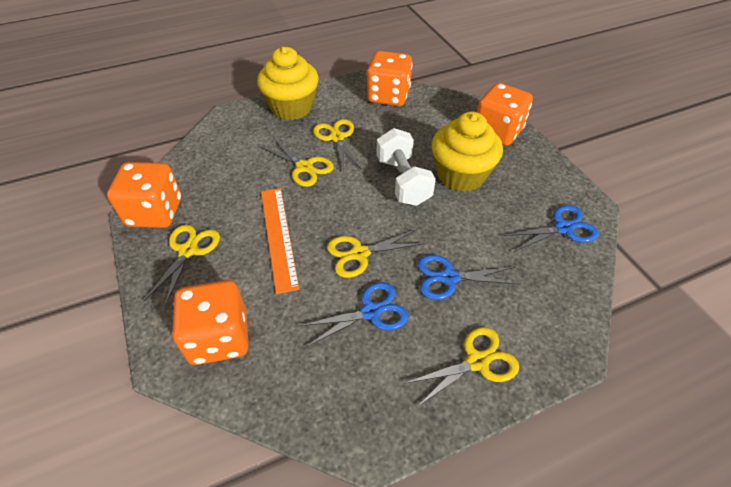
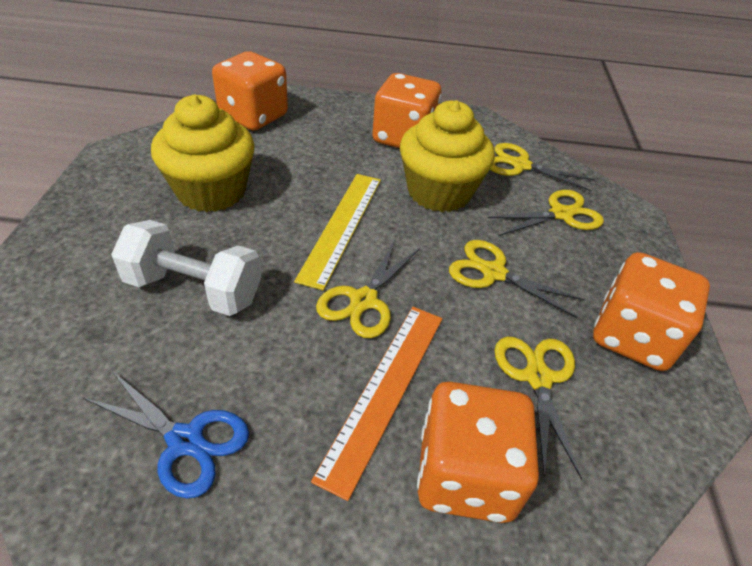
blue scissors: 3 -> 1
yellow ruler: 0 -> 1

